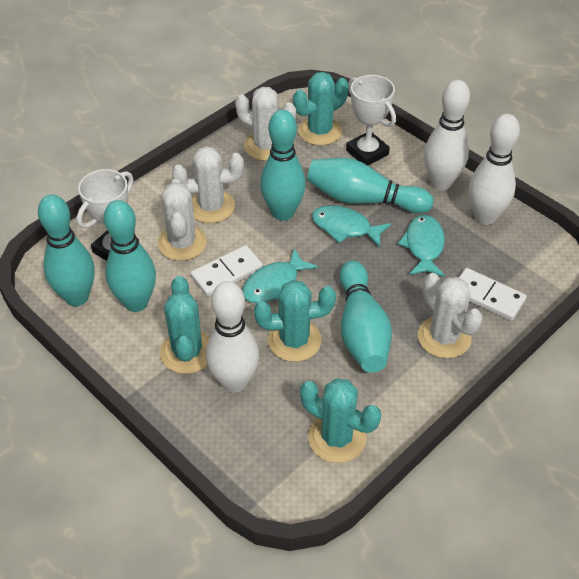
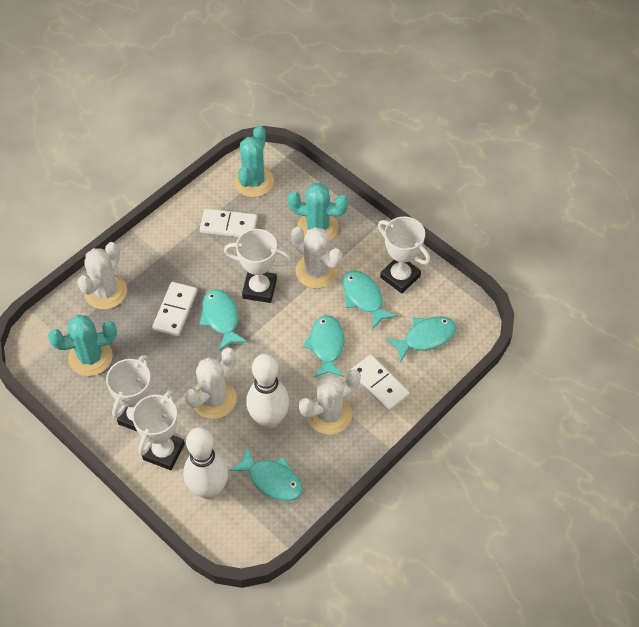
turquoise bowling pin: 5 -> 0
turquoise cactus: 4 -> 3
turquoise fish: 3 -> 5
white bowling pin: 3 -> 2
white domino: 2 -> 3
white trophy: 2 -> 4

